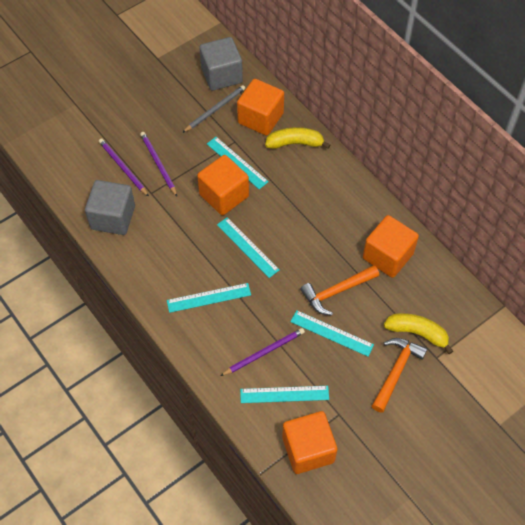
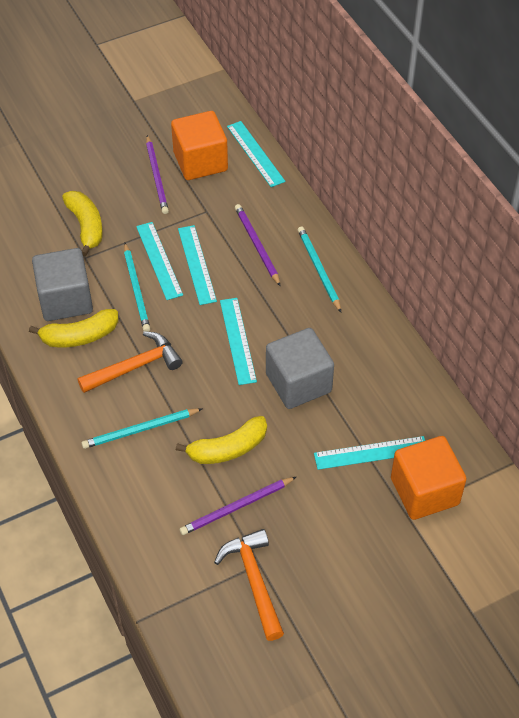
grey pencil: 1 -> 0
orange cube: 4 -> 2
turquoise pencil: 0 -> 3
yellow banana: 2 -> 3

